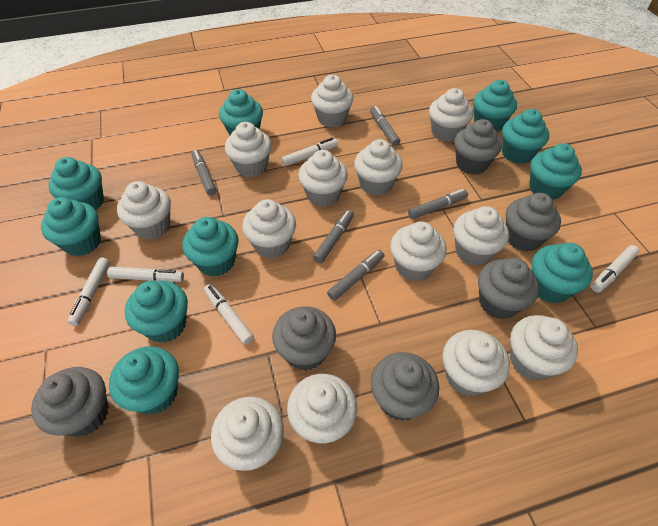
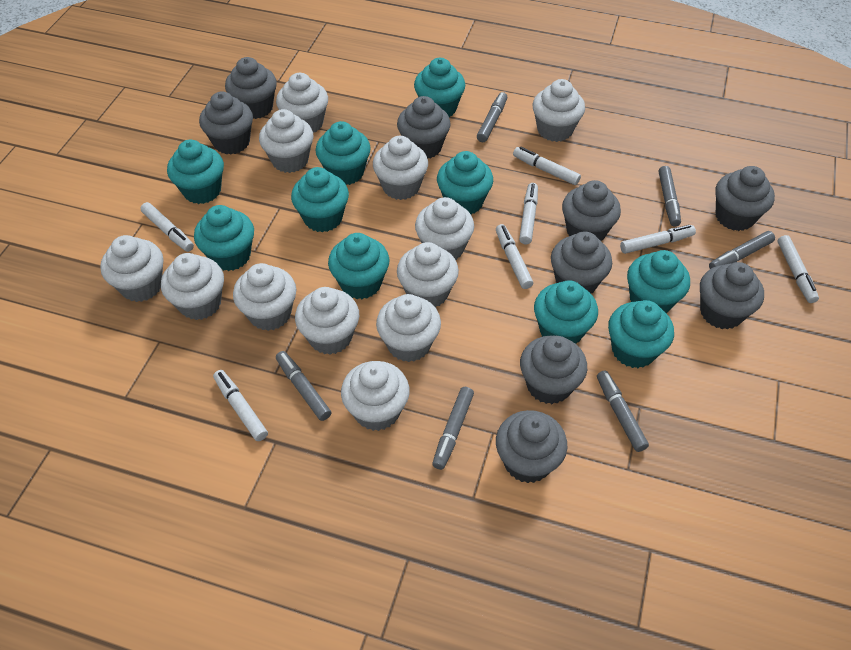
grey cupcake: 6 -> 9
grey marker: 5 -> 6
white cupcake: 13 -> 12
white marker: 5 -> 7

